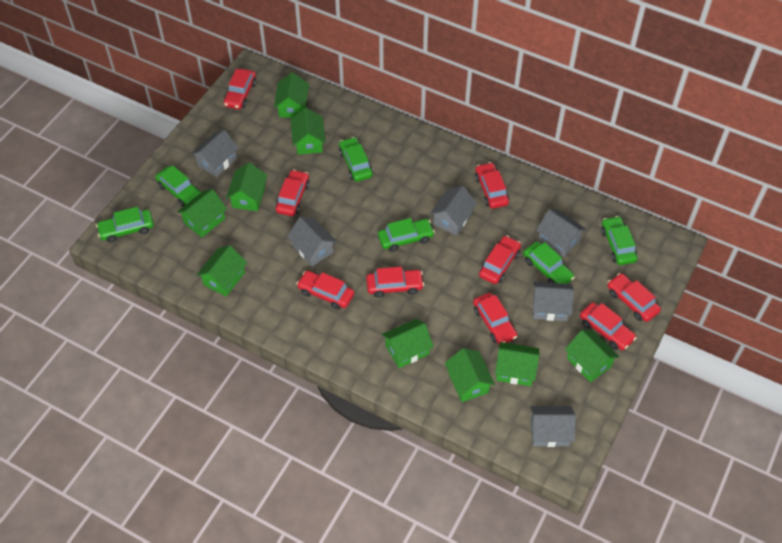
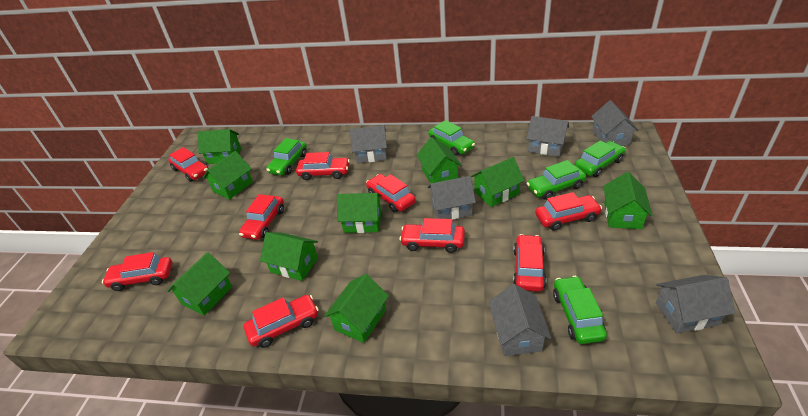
green car: 6 -> 5

